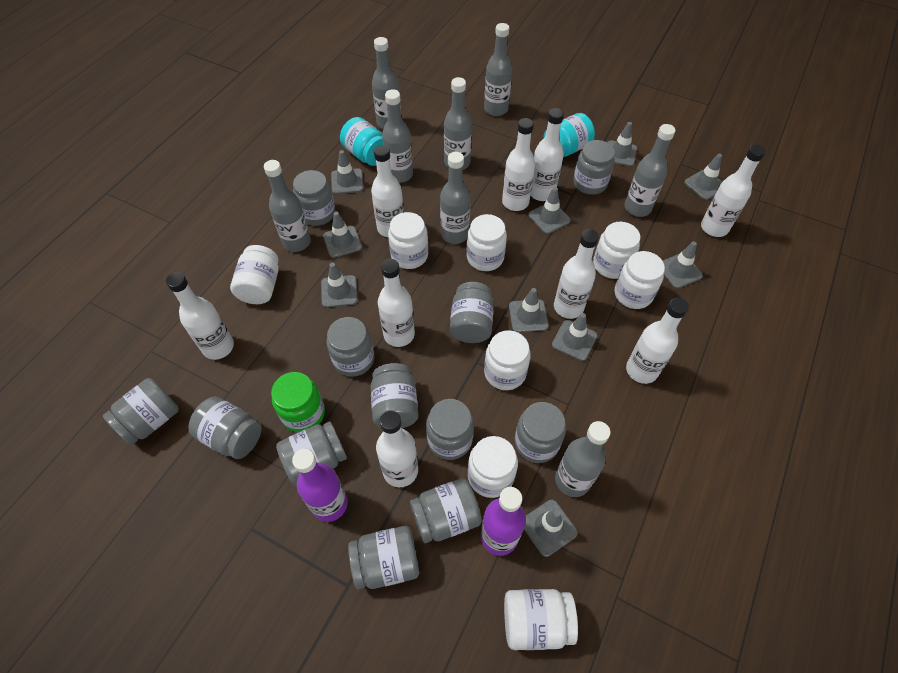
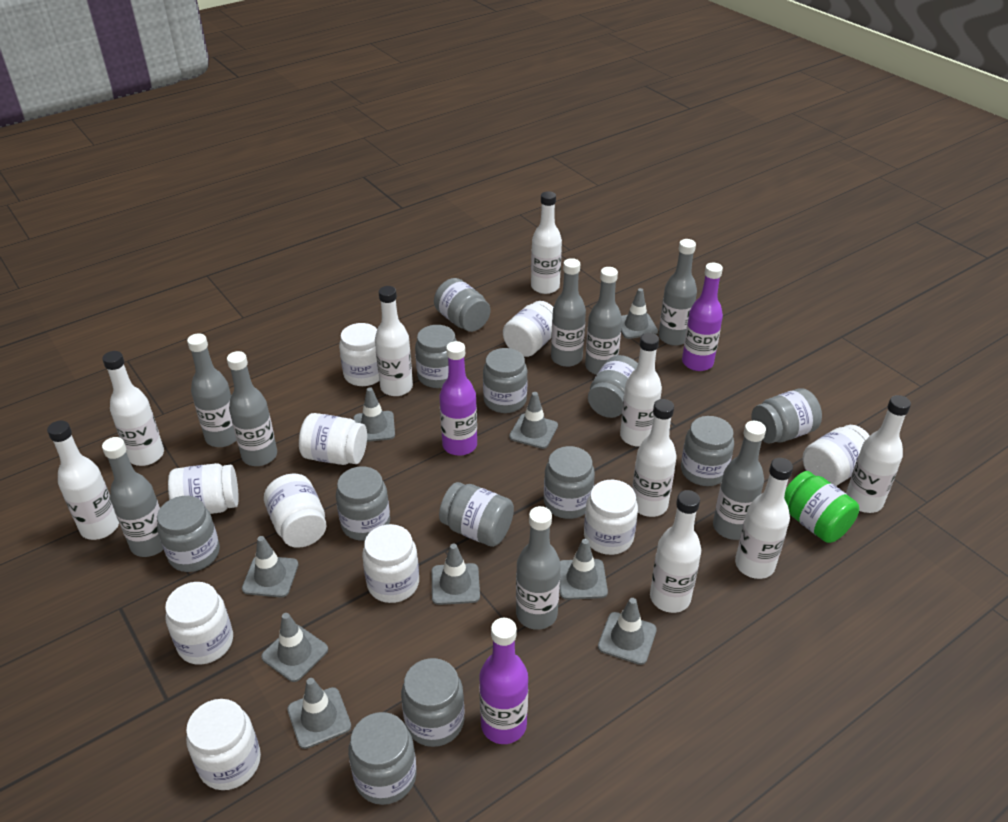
grey traffic cone: 10 -> 9
purple bottle: 2 -> 3
turquoise jar: 2 -> 0
white jar: 8 -> 10

